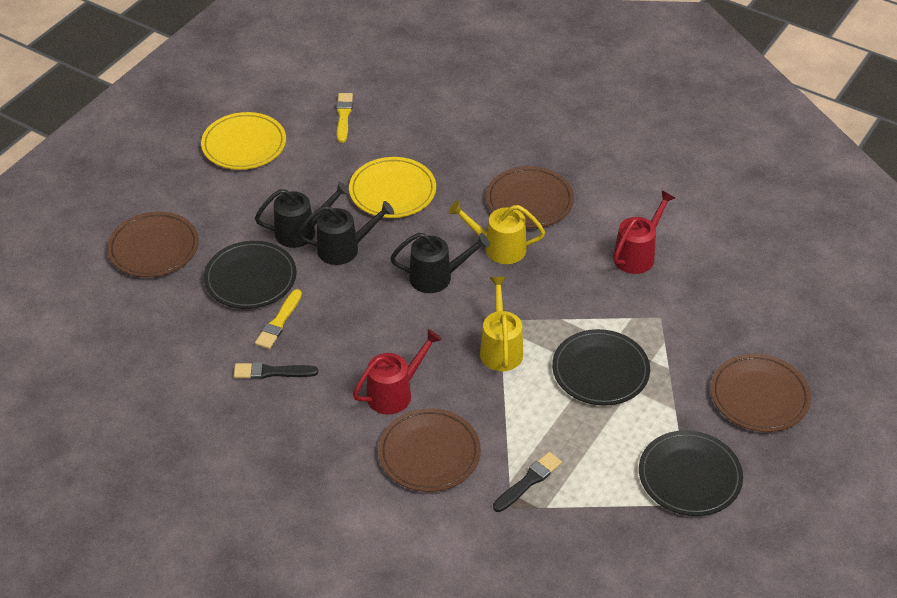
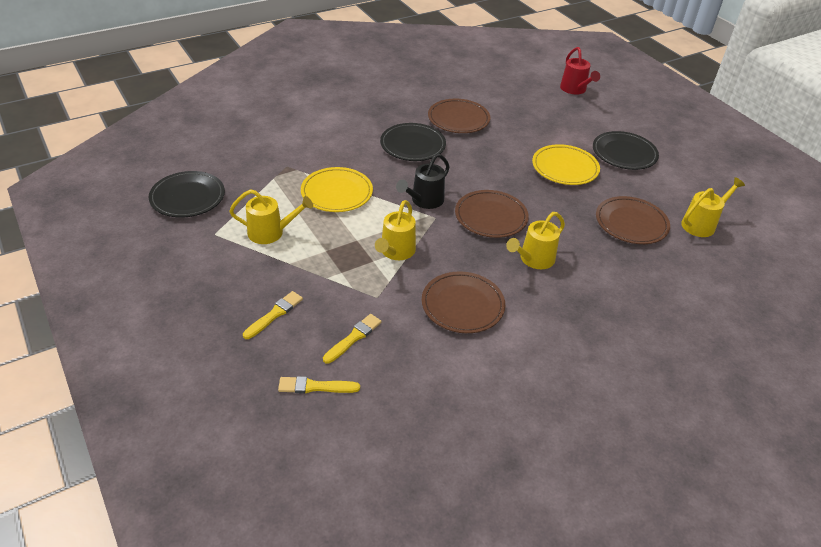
black brush: 2 -> 0
black watering can: 3 -> 1
red watering can: 2 -> 1
yellow brush: 2 -> 3
yellow watering can: 2 -> 4

